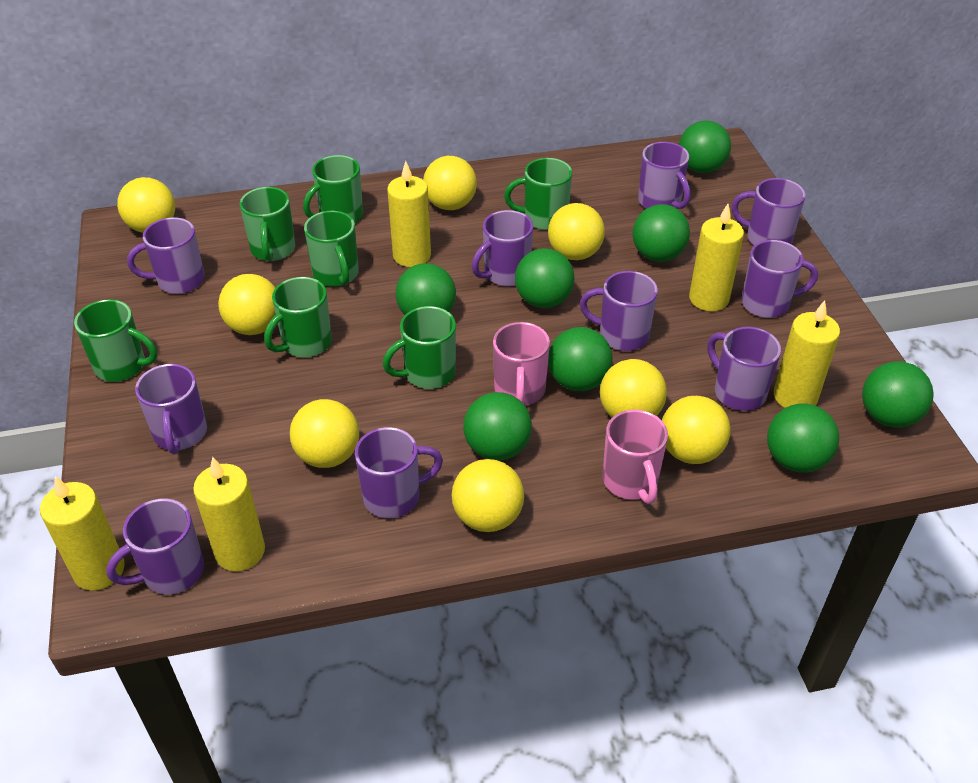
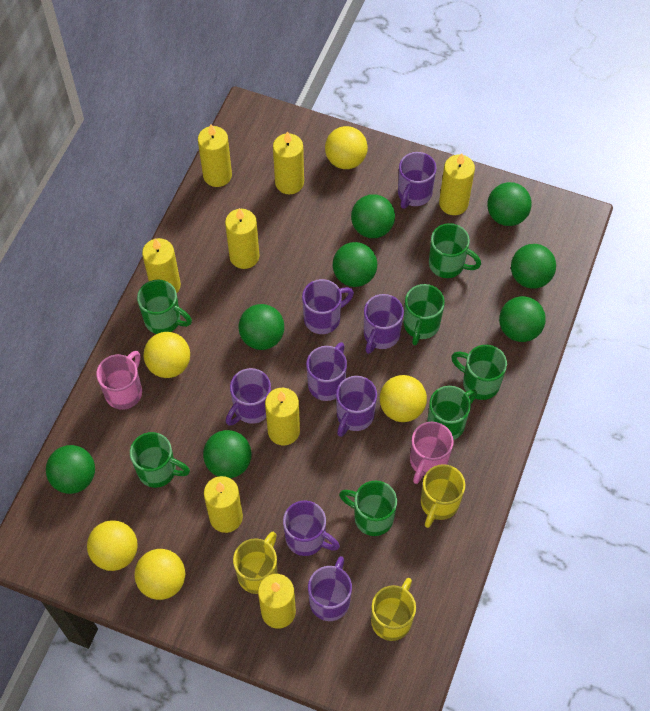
purple mug: 10 -> 8
yellow ball: 8 -> 5
yellow candle: 5 -> 8
yellow mug: 0 -> 3

